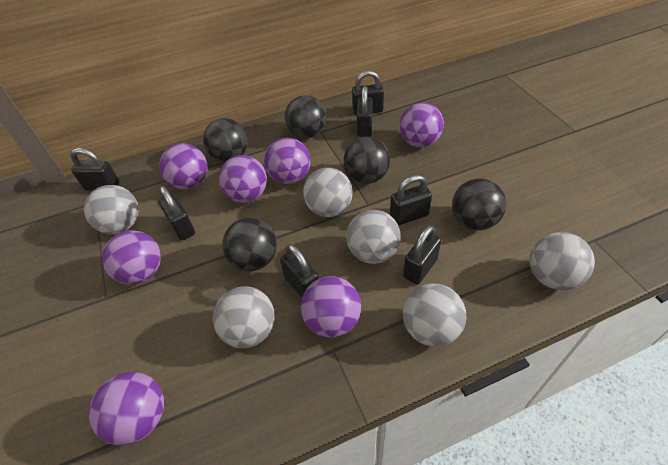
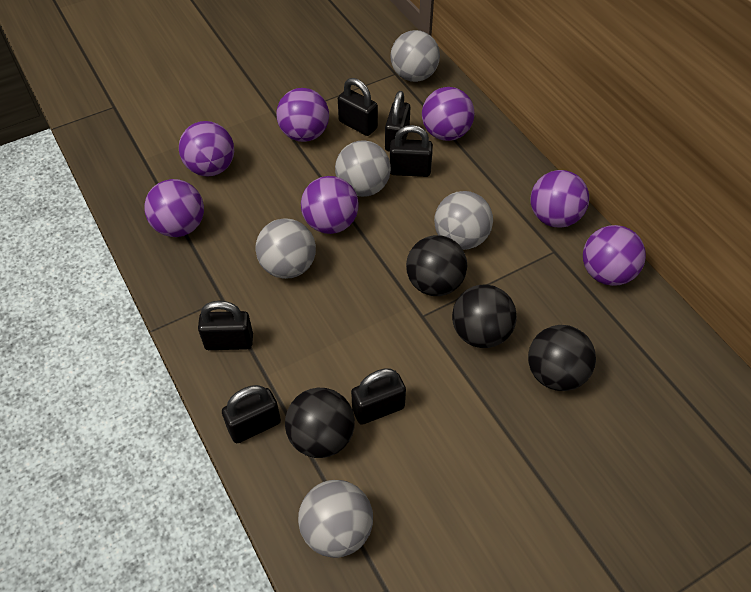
black ball: 5 -> 4
black padlock: 7 -> 6
grey ball: 6 -> 5

